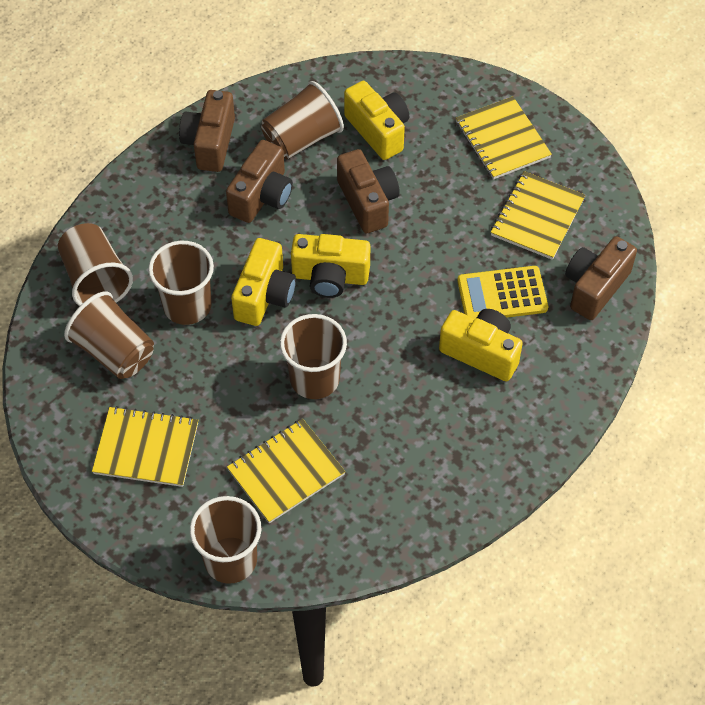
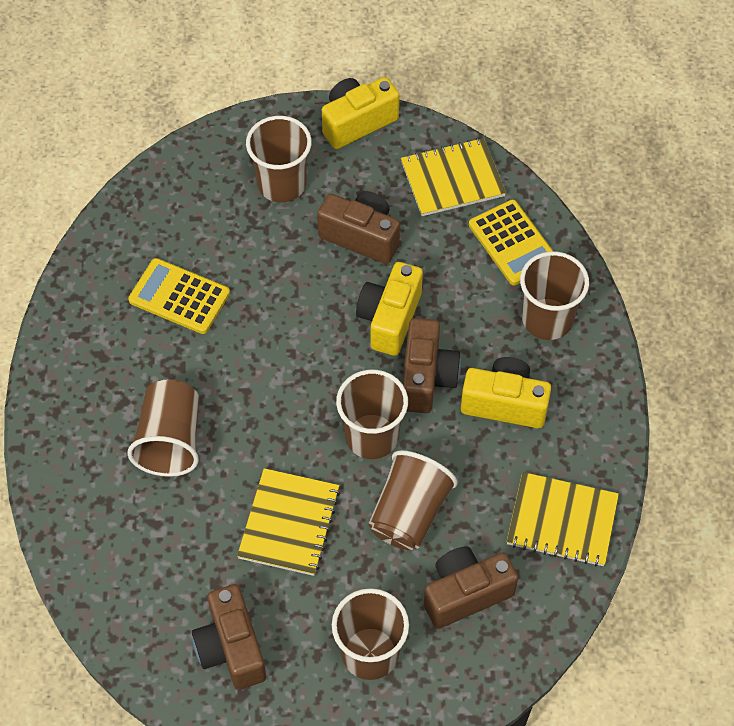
yellow calculator: 1 -> 2
yellow camera: 4 -> 3
yellow notebook: 4 -> 3

